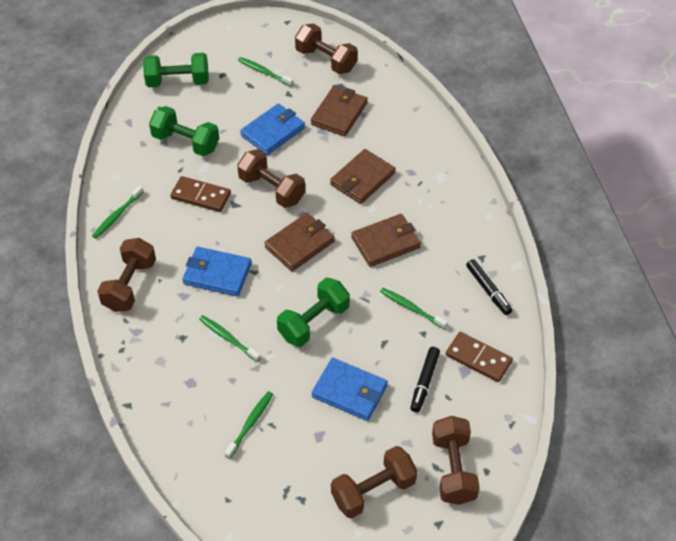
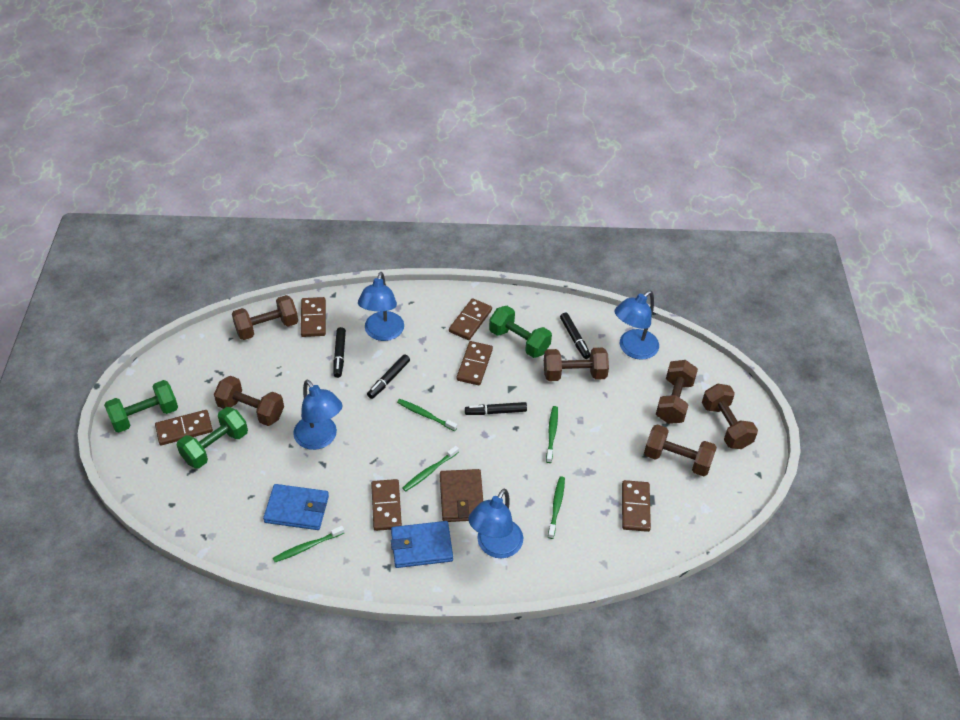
black marker: 2 -> 4
blue lamp: 0 -> 4
blue wallet: 3 -> 2
brown domino: 2 -> 6
brown dumbbell: 5 -> 6
brown wallet: 4 -> 1

